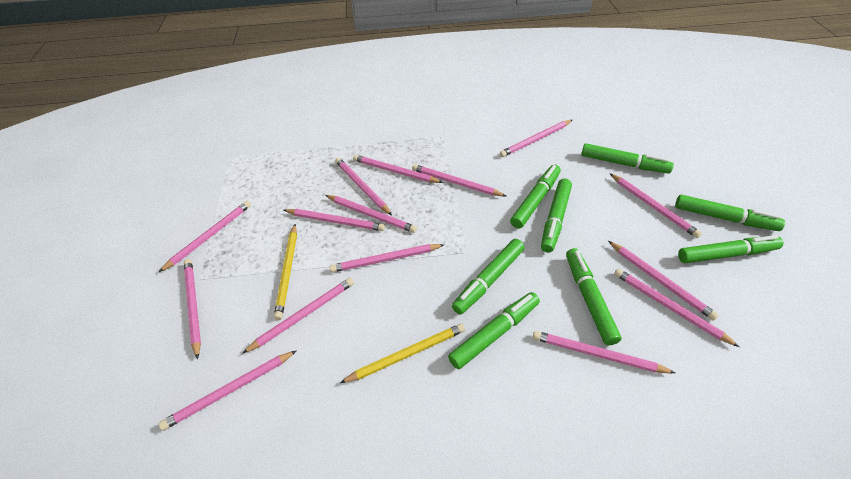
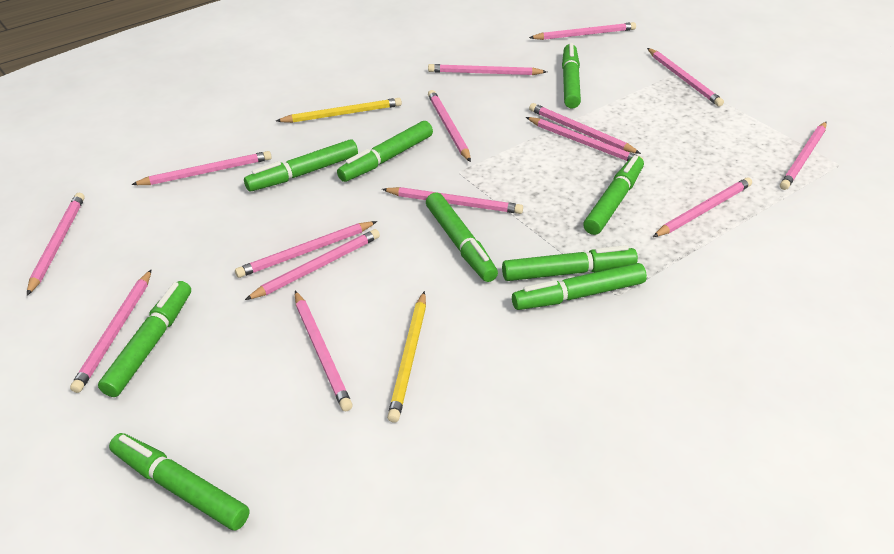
green marker: 8 -> 9

